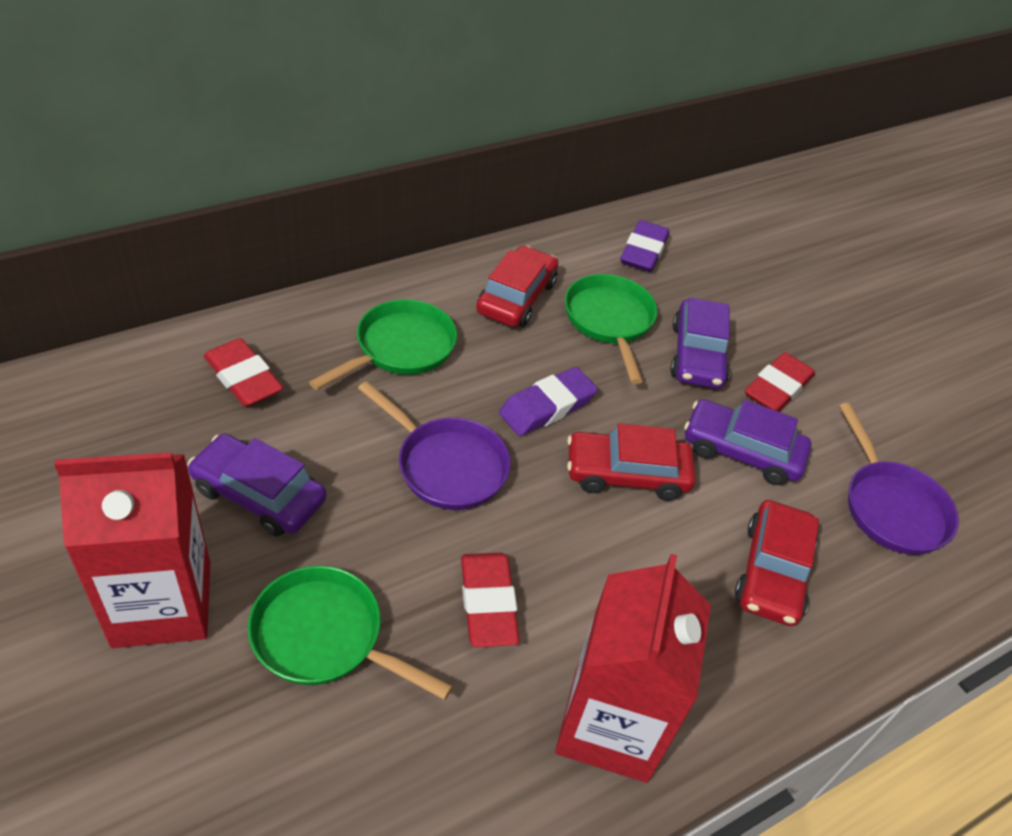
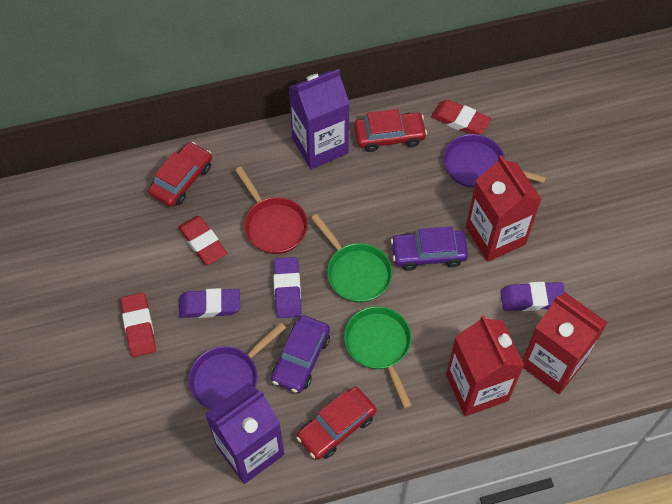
green pan: 3 -> 2
purple car: 3 -> 2
purple carton: 0 -> 2
purple eraser: 2 -> 3
red carton: 2 -> 3
red pan: 0 -> 1

